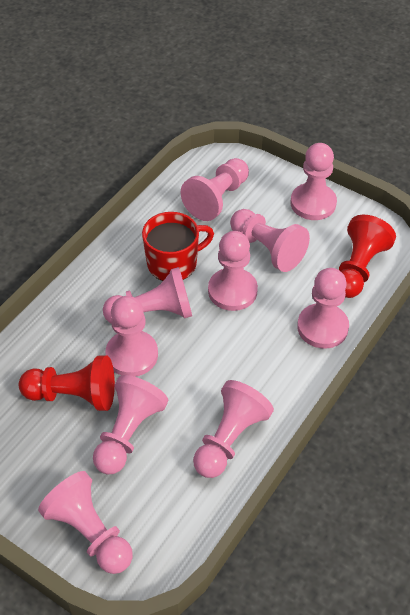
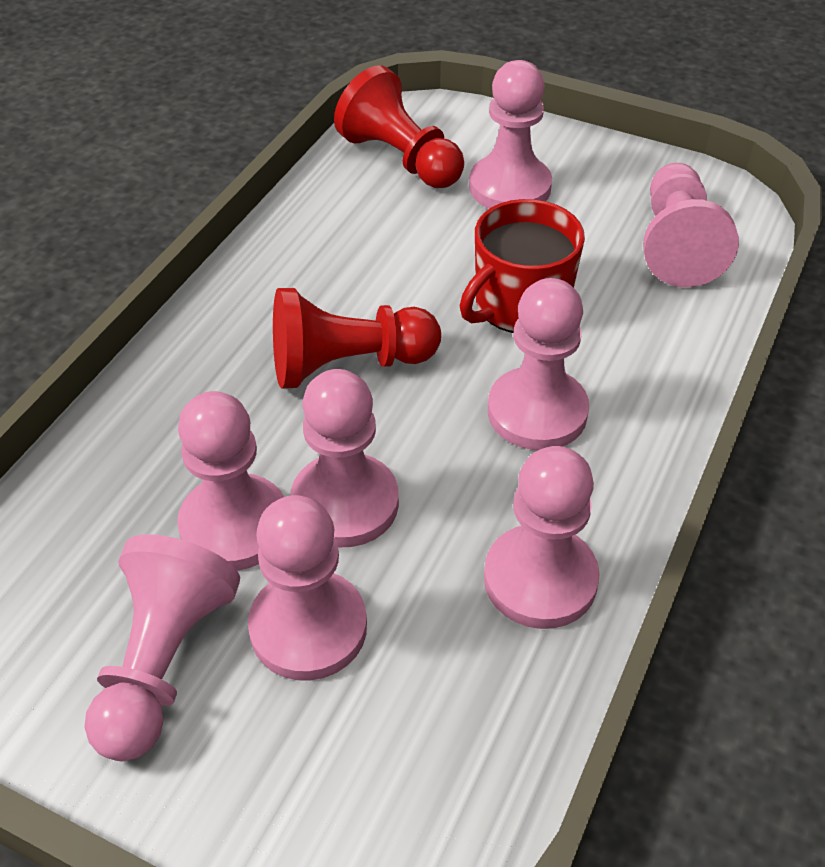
pink pawn: 10 -> 8

